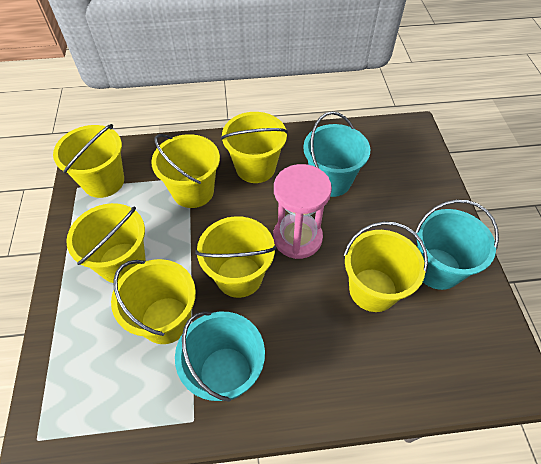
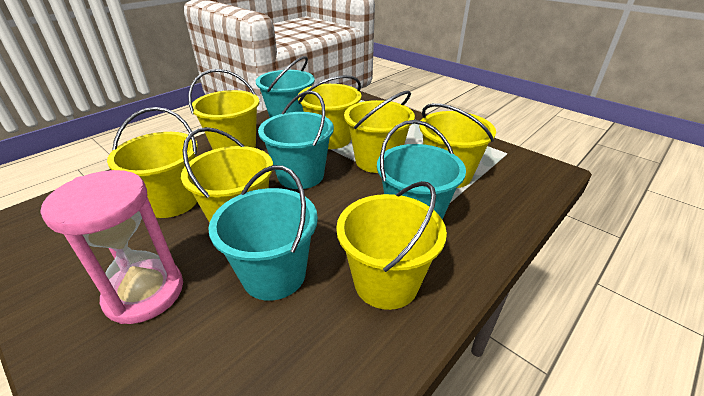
turquoise bucket: 3 -> 4

